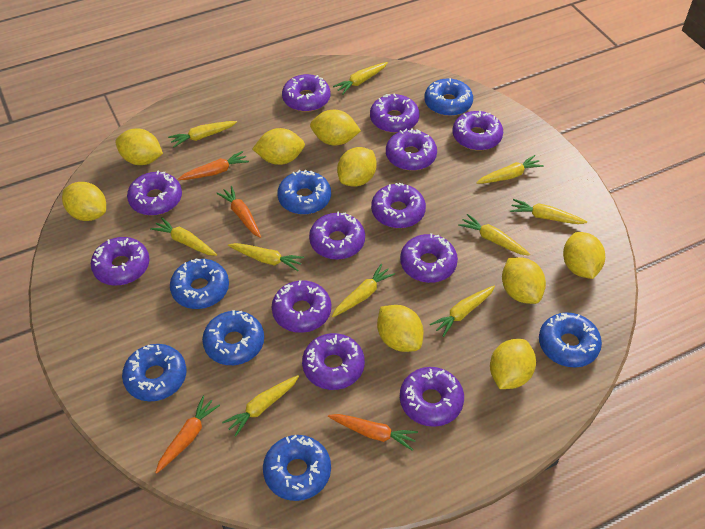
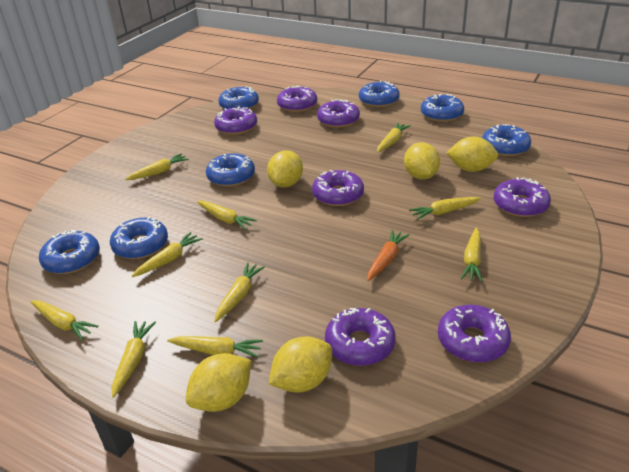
orange carrot: 4 -> 1
purple donut: 12 -> 7
yellow lemon: 9 -> 5

